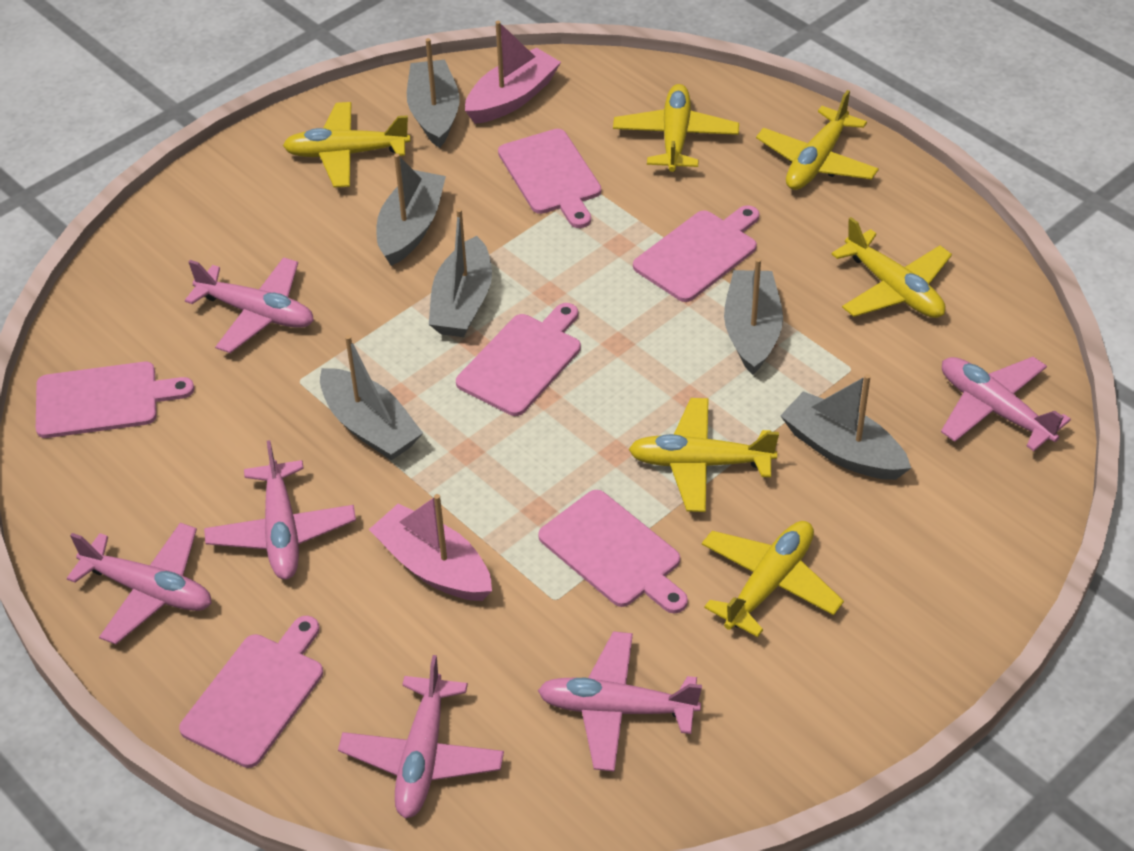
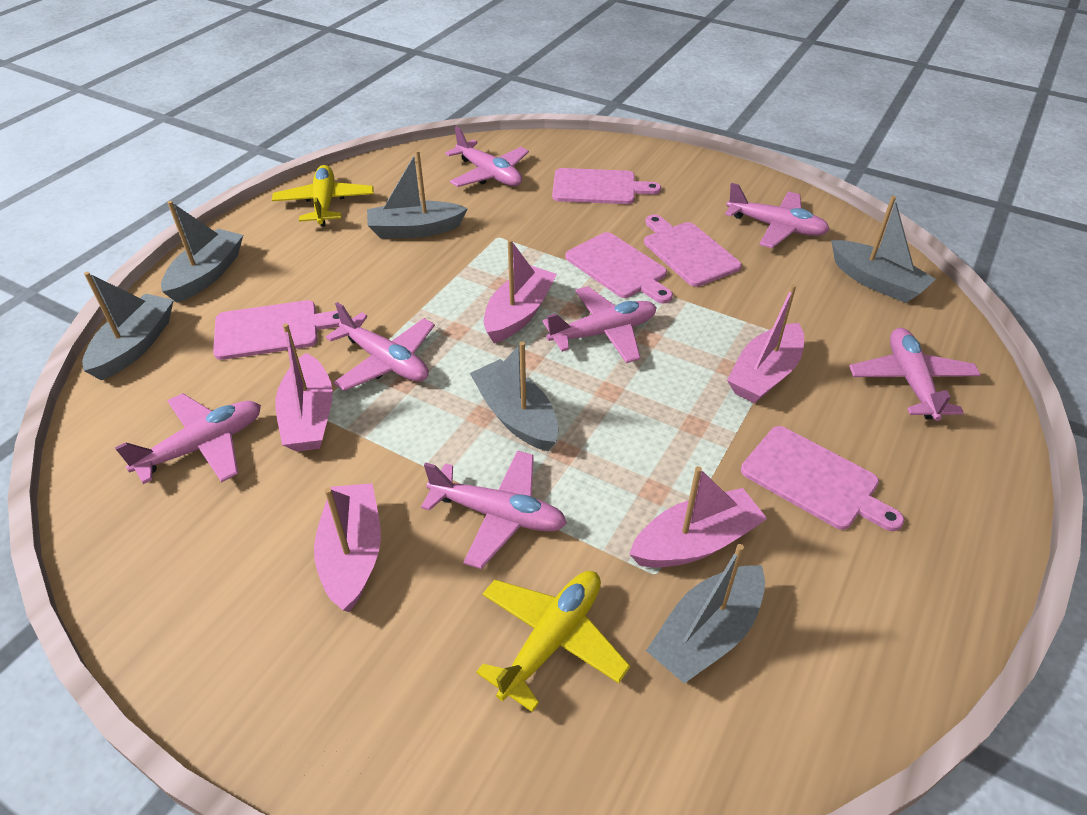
pink boat: 2 -> 5
pink cutting board: 6 -> 5
pink plane: 6 -> 7
yellow plane: 6 -> 2

